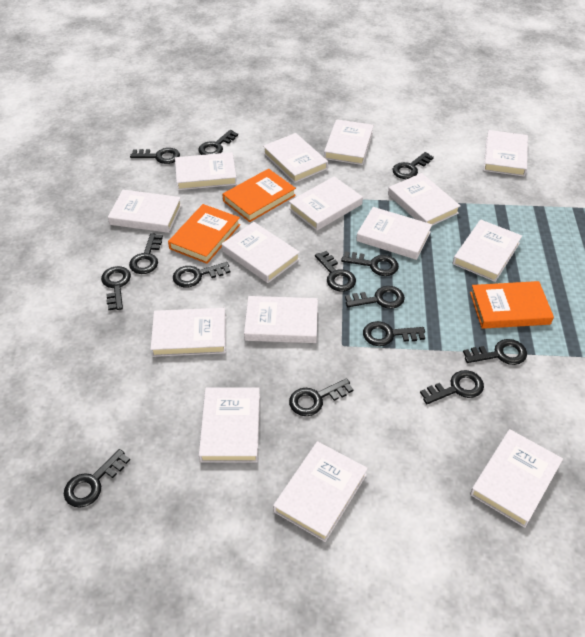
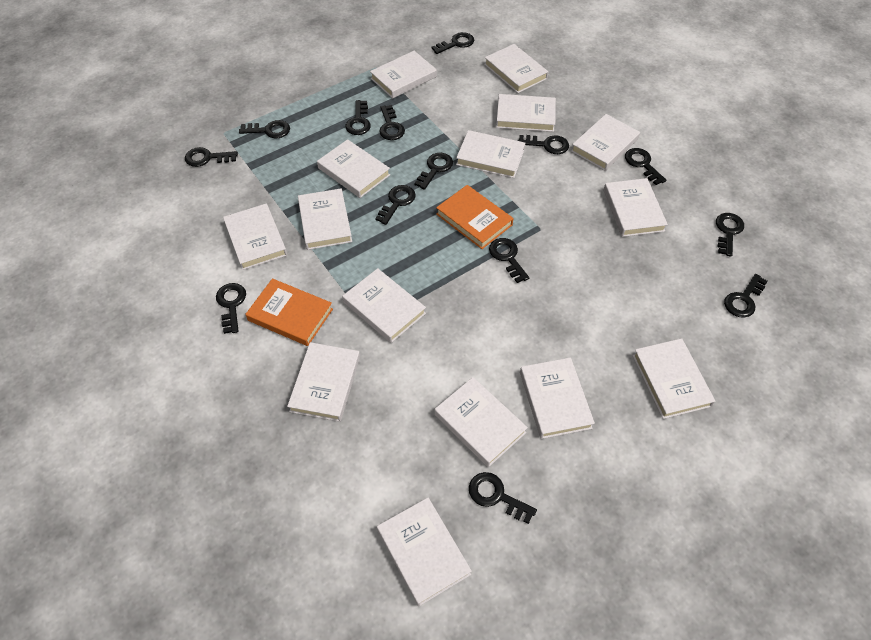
orange book: 3 -> 2

